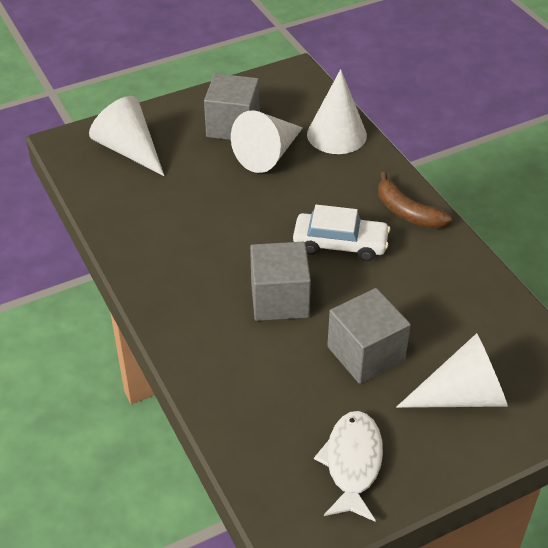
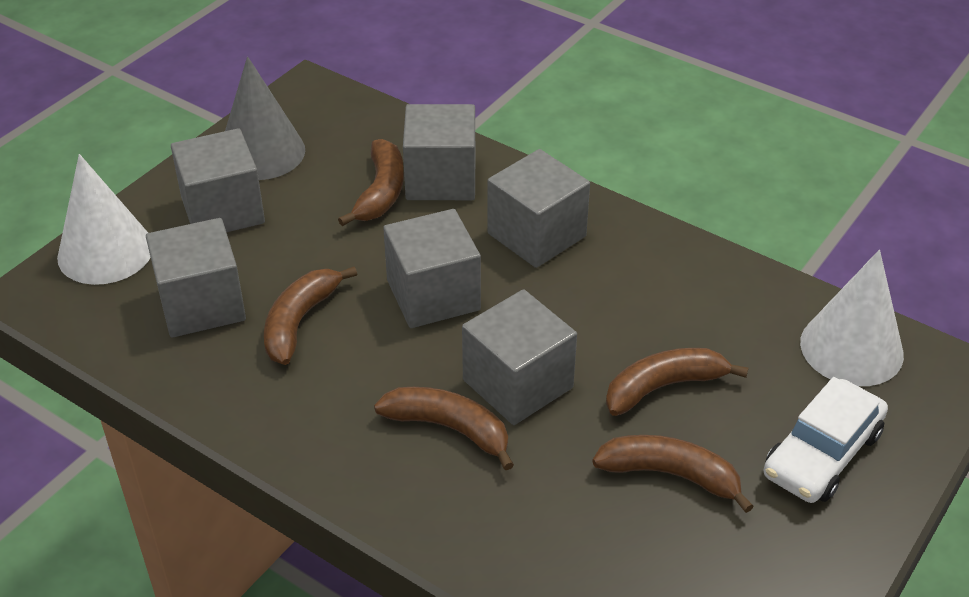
brown banana: 1 -> 5
grey cone: 0 -> 1
grey cube: 3 -> 6
white cone: 4 -> 2
white fish: 1 -> 0

